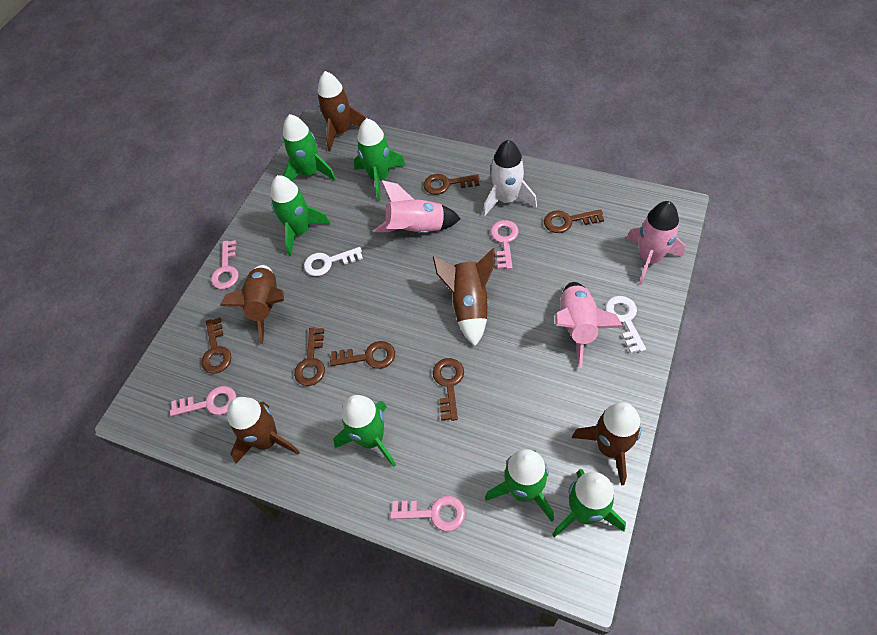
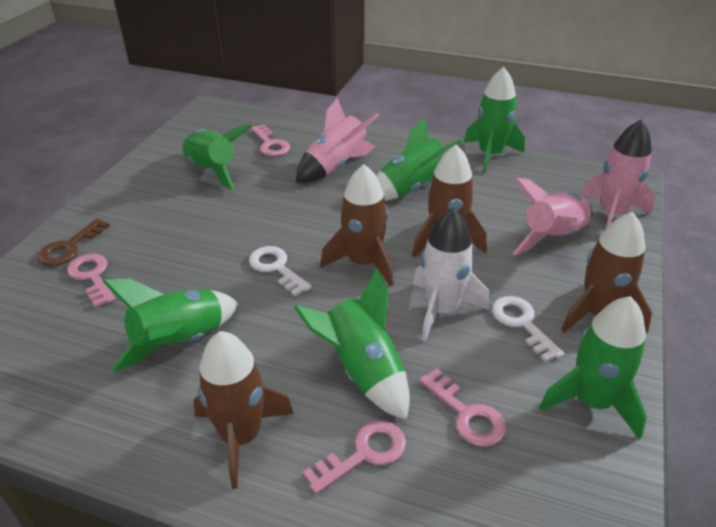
brown key: 6 -> 1
brown rocket: 5 -> 4

